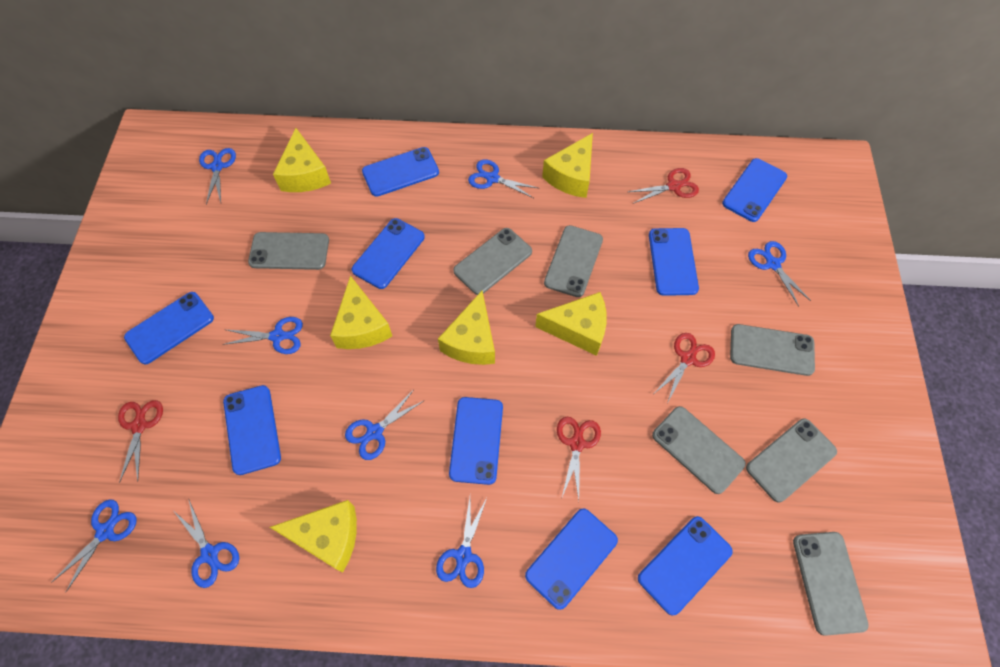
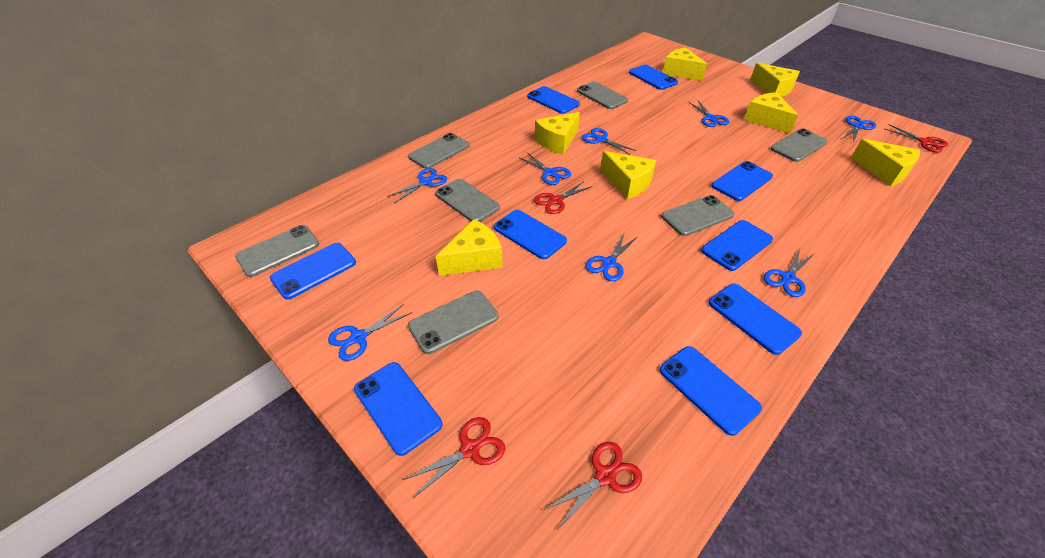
yellow cheese: 6 -> 7

